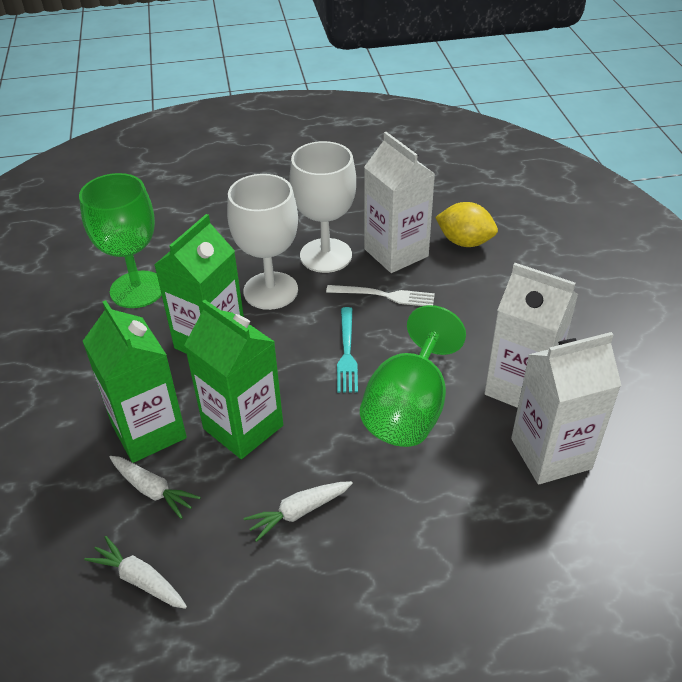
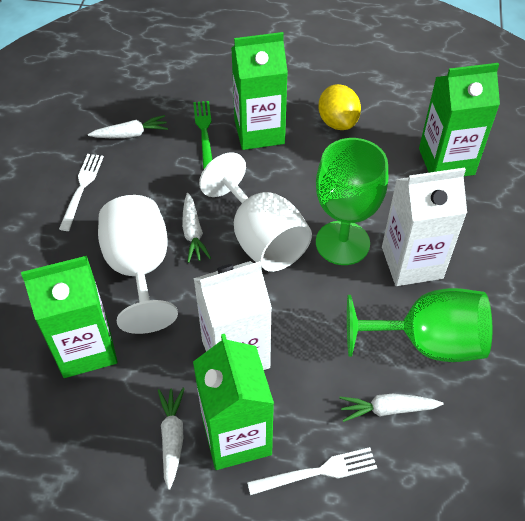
green carton: 3 -> 4
green fork: 0 -> 1
turquoise fork: 1 -> 0
white carrot: 3 -> 4
white carton: 3 -> 2
white fork: 1 -> 2

